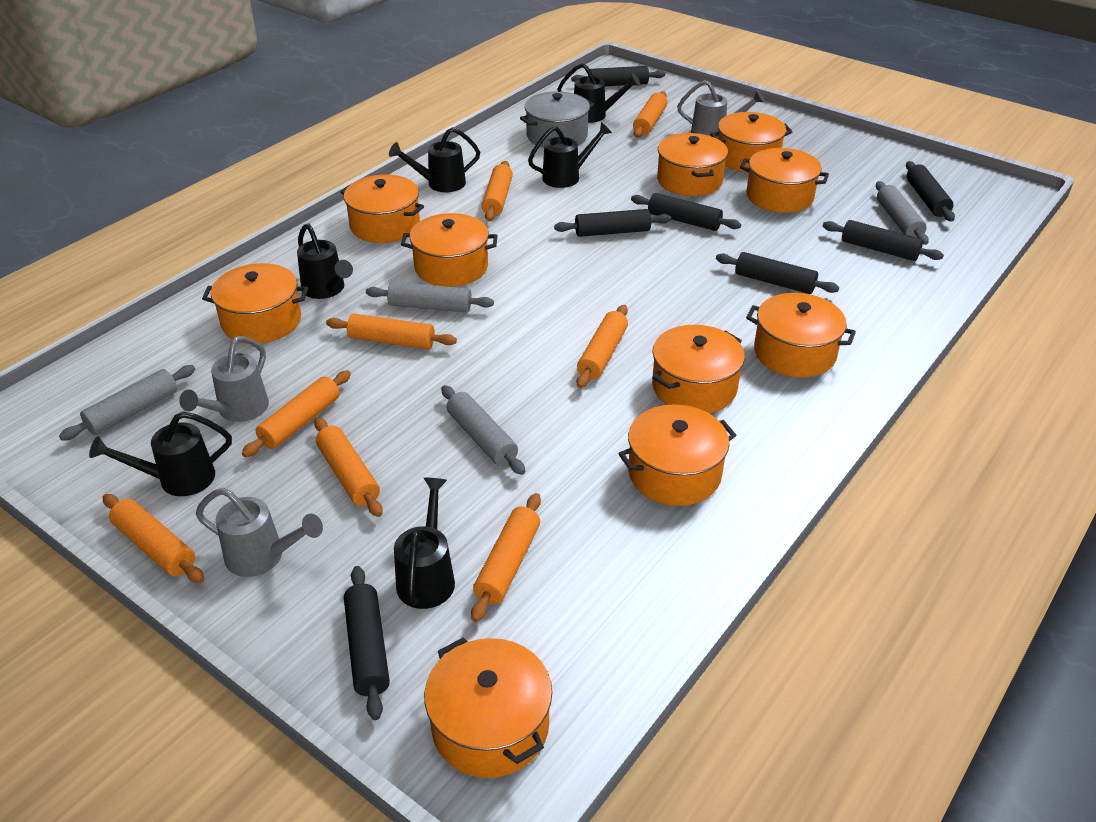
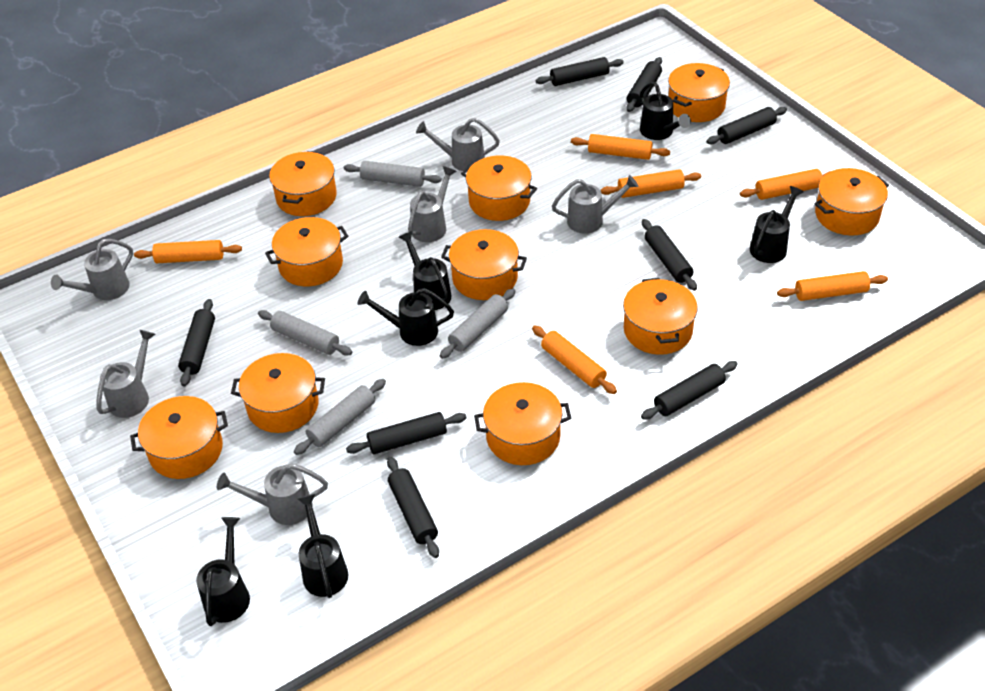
black rolling pin: 7 -> 8
grey pot: 1 -> 0
grey watering can: 3 -> 6
orange rolling pin: 8 -> 6

